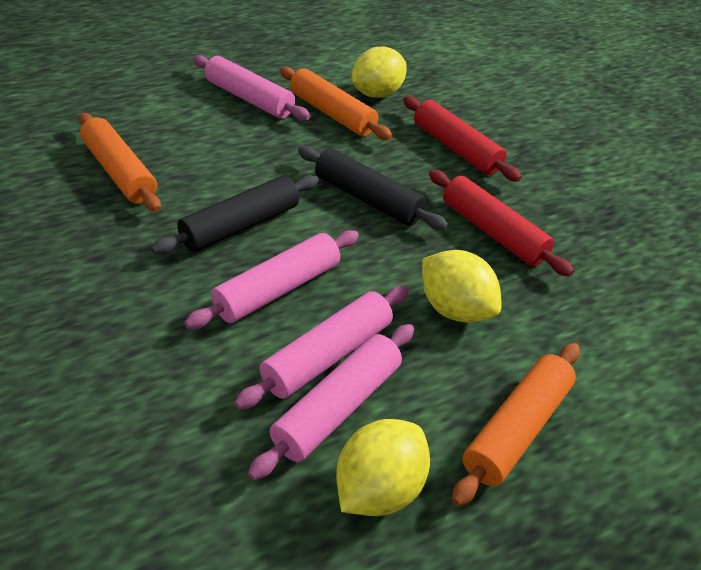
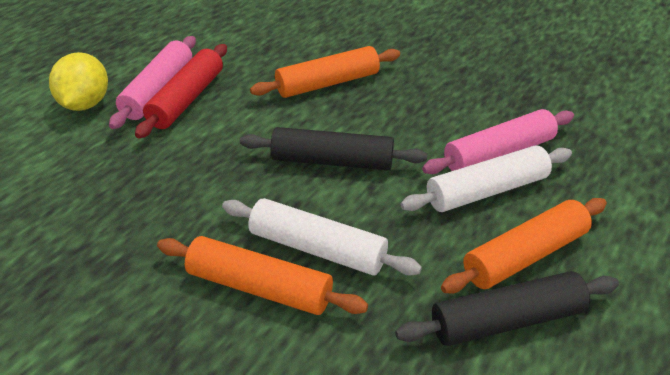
pink rolling pin: 4 -> 2
red rolling pin: 2 -> 1
white rolling pin: 0 -> 2
yellow lemon: 3 -> 1

